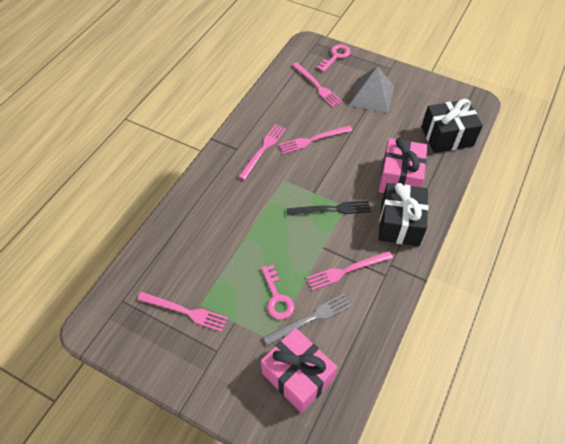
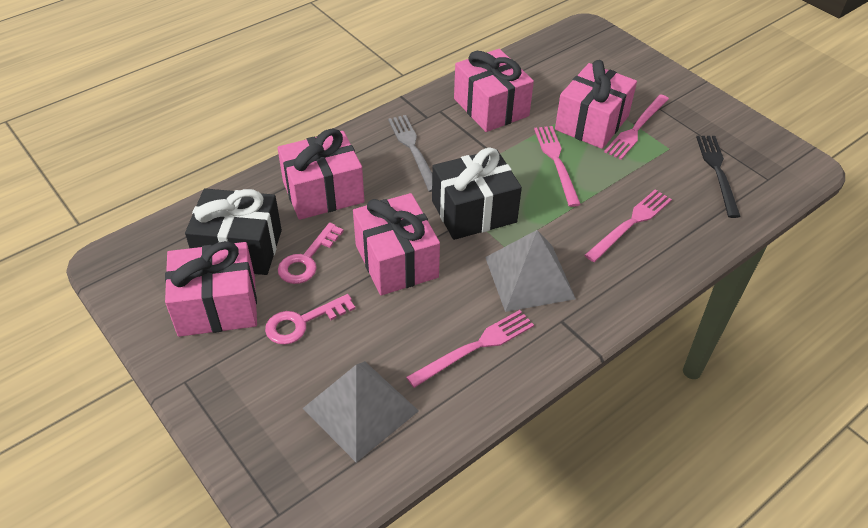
grey pyramid: 1 -> 2
pink fork: 5 -> 4
pink gift: 2 -> 5

